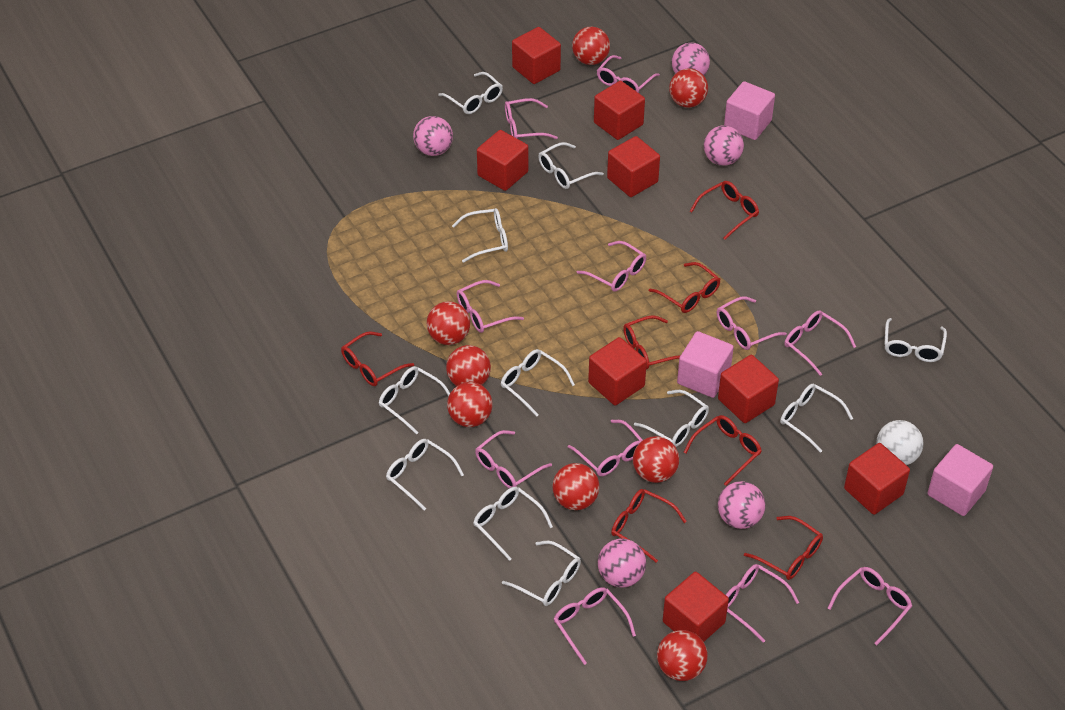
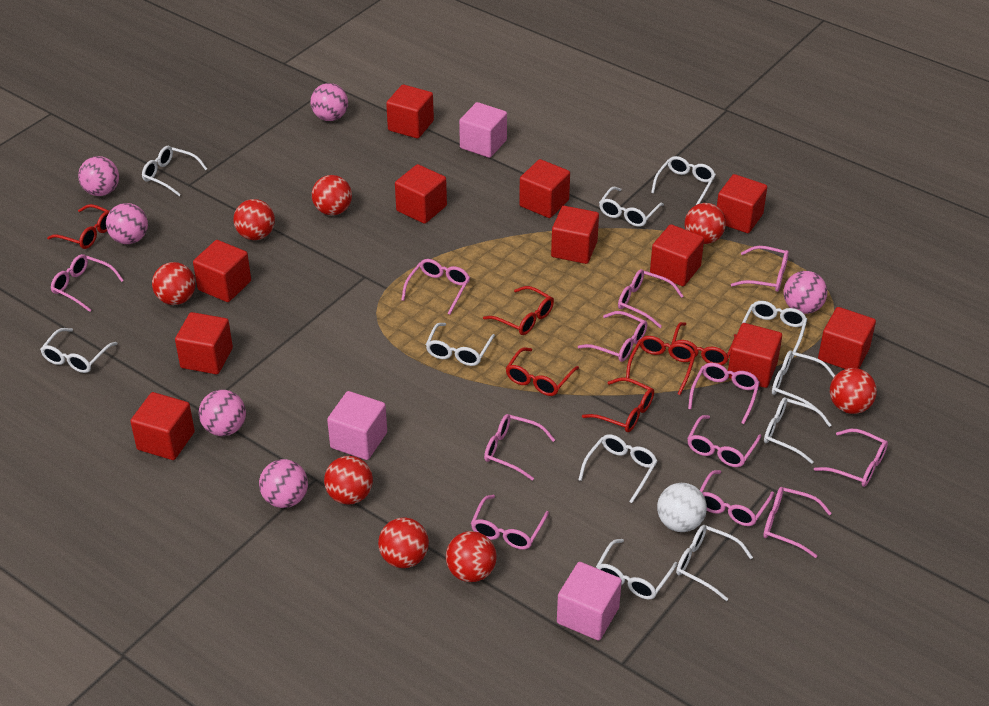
pink ball: 5 -> 6
pink glasses: 11 -> 12
red cube: 8 -> 11
red glasses: 7 -> 6

